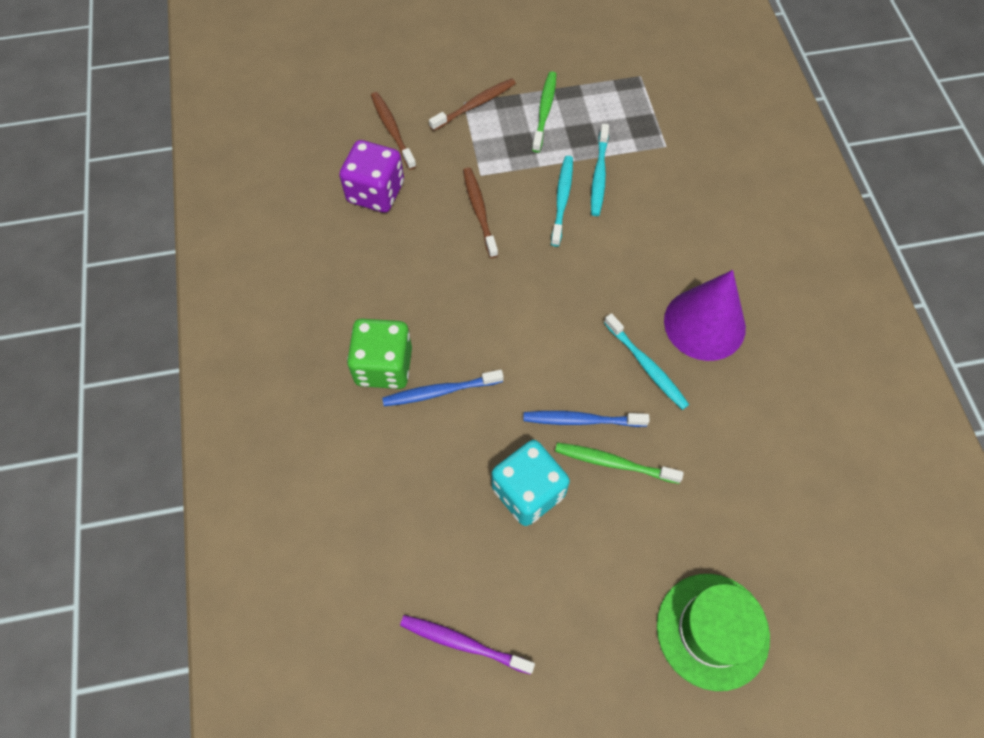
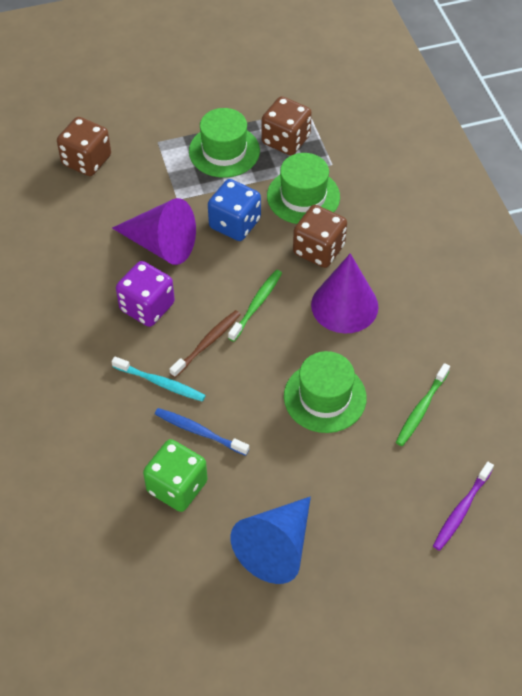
blue cone: 0 -> 1
blue dice: 0 -> 1
blue toothbrush: 2 -> 1
brown dice: 0 -> 3
brown toothbrush: 3 -> 1
green hat: 1 -> 3
purple cone: 1 -> 2
turquoise dice: 1 -> 0
turquoise toothbrush: 3 -> 1

